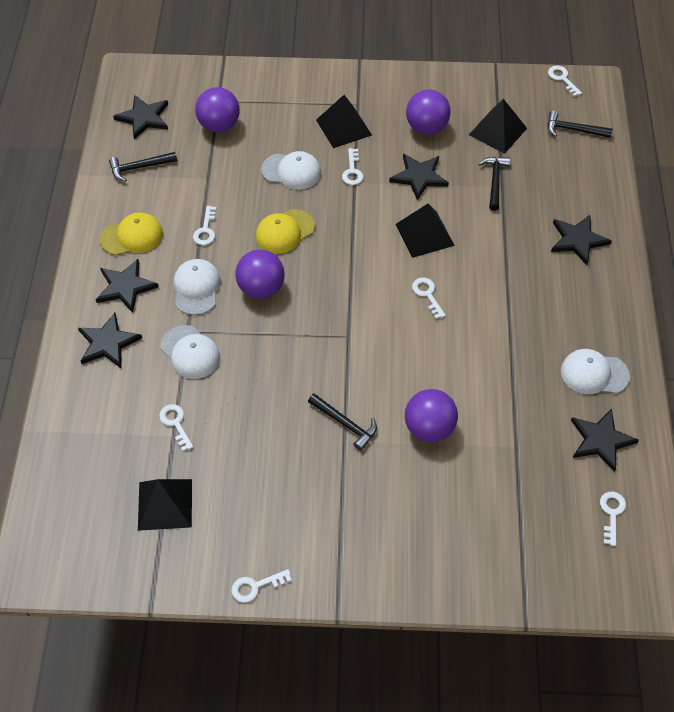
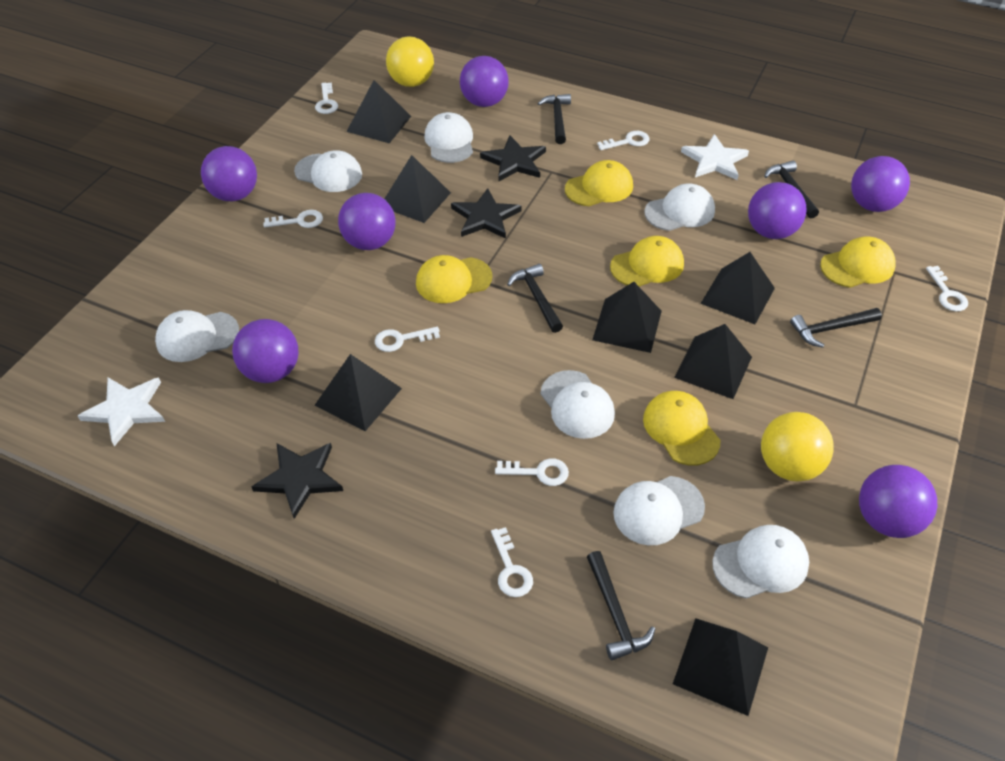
black hammer: 4 -> 5
black pyramid: 4 -> 7
black star: 6 -> 3
purple ball: 4 -> 7
white cap: 4 -> 7
white star: 0 -> 2
yellow ball: 0 -> 2
yellow cap: 2 -> 5

